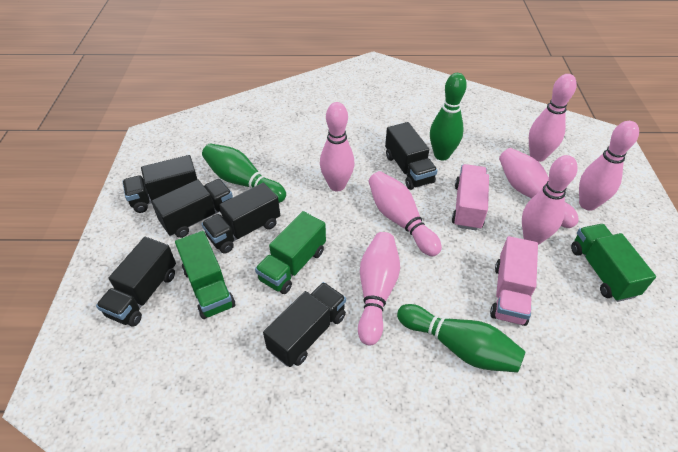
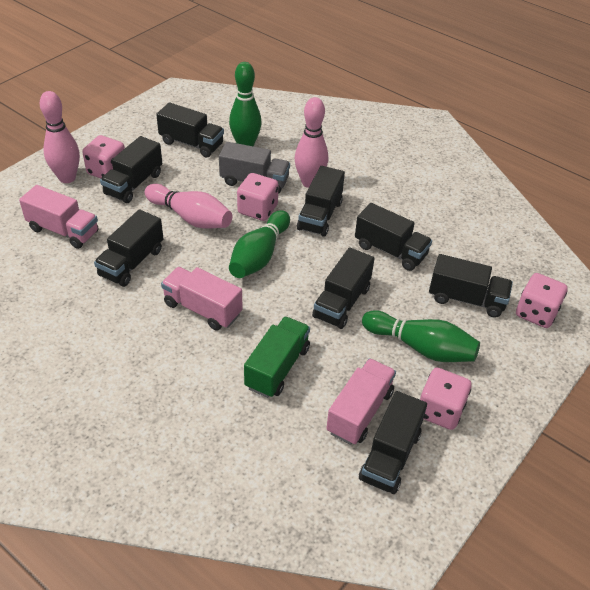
black truck: 6 -> 8
green truck: 3 -> 1
grey truck: 0 -> 1
pink bowling pin: 7 -> 3
pink dice: 0 -> 4
pink truck: 2 -> 3

